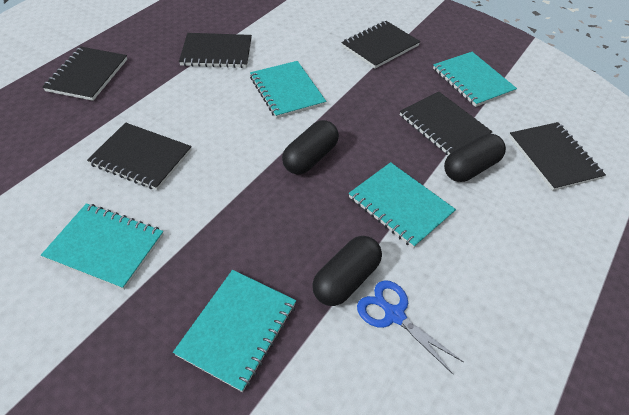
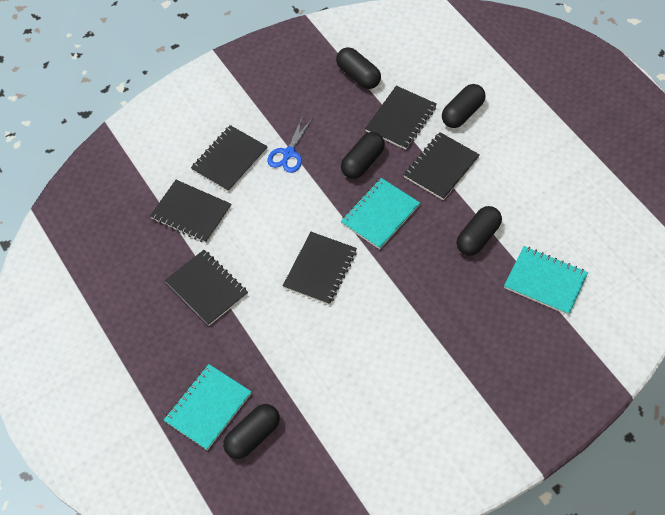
black capsule: 3 -> 5
turquoise notebook: 5 -> 3

